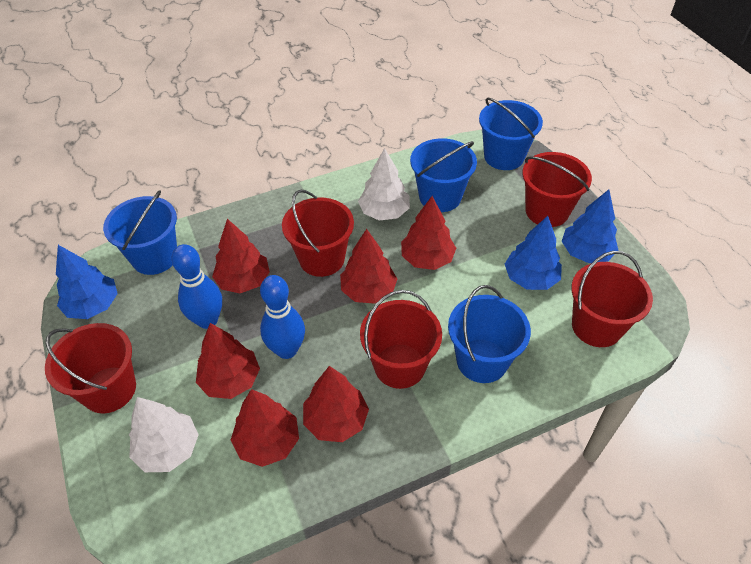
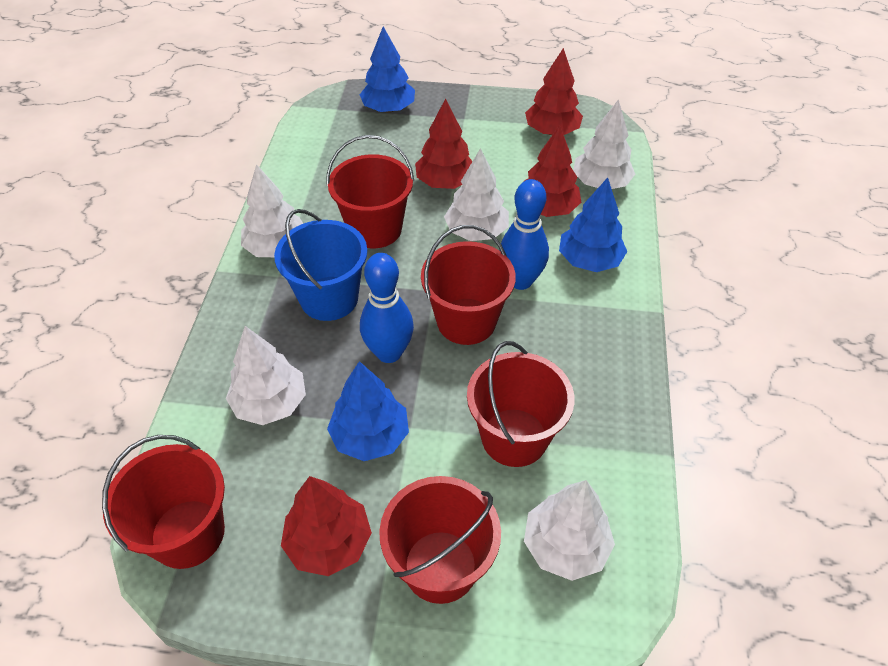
blue bucket: 4 -> 1
red tree: 6 -> 4
white tree: 2 -> 5

